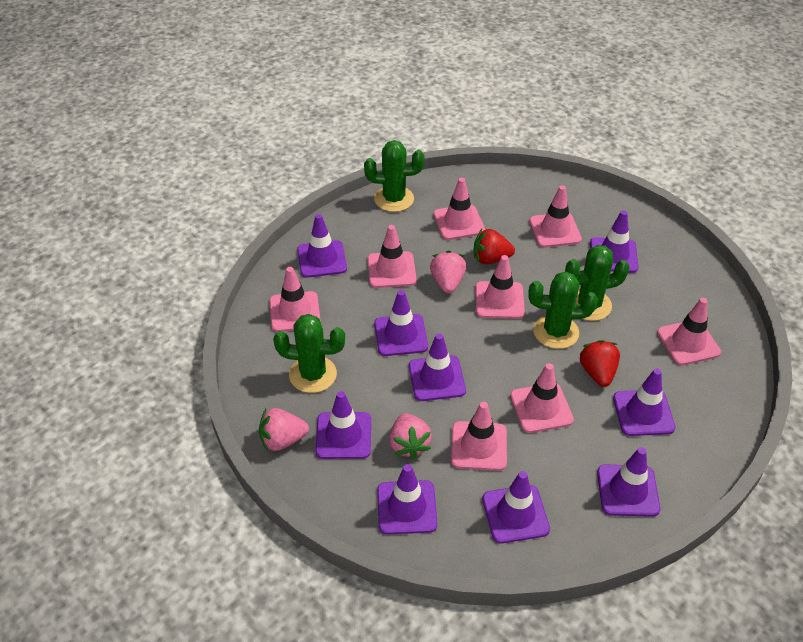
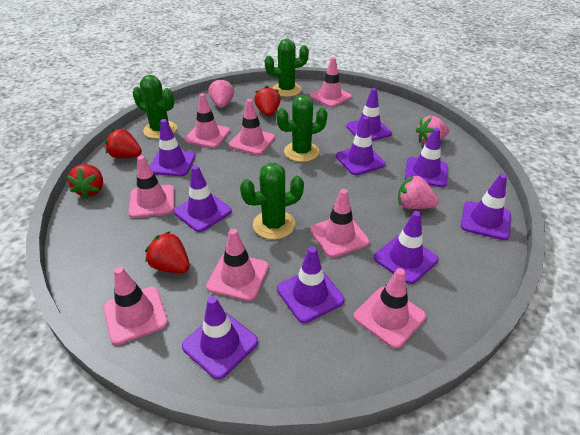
red strawberry: 2 -> 4

